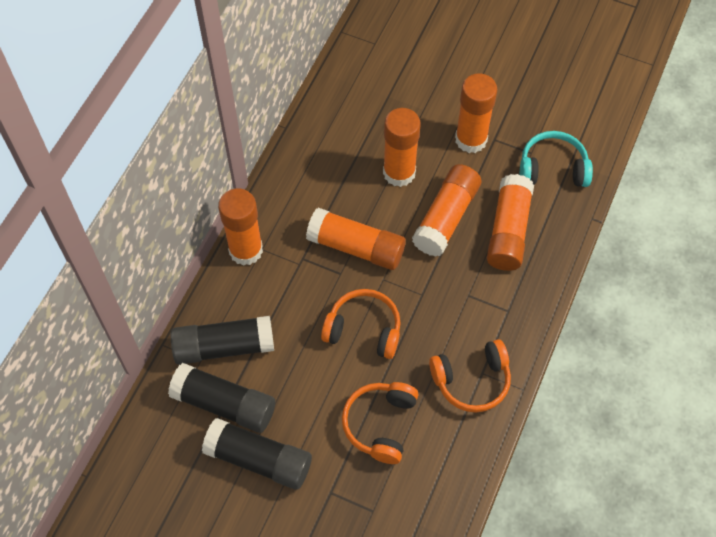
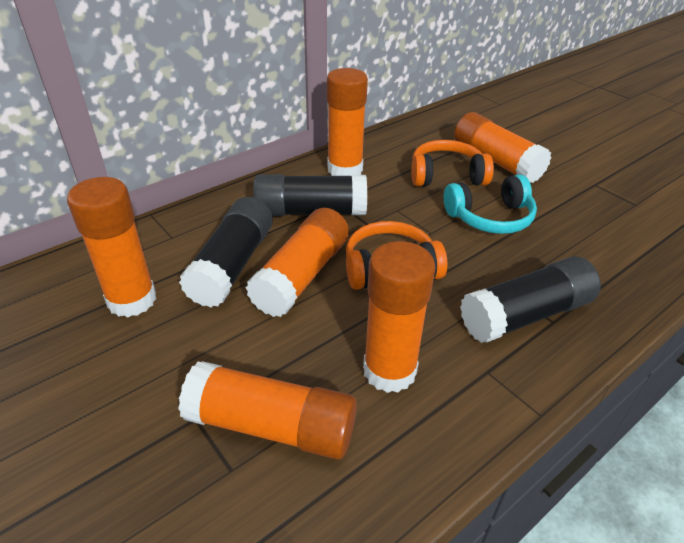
orange headphones: 3 -> 2

